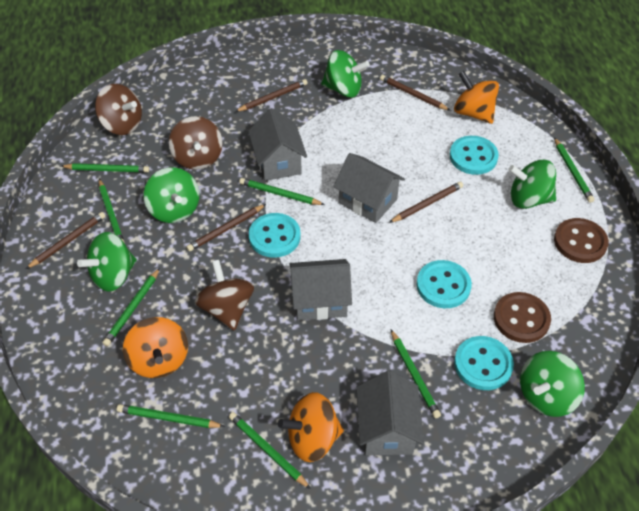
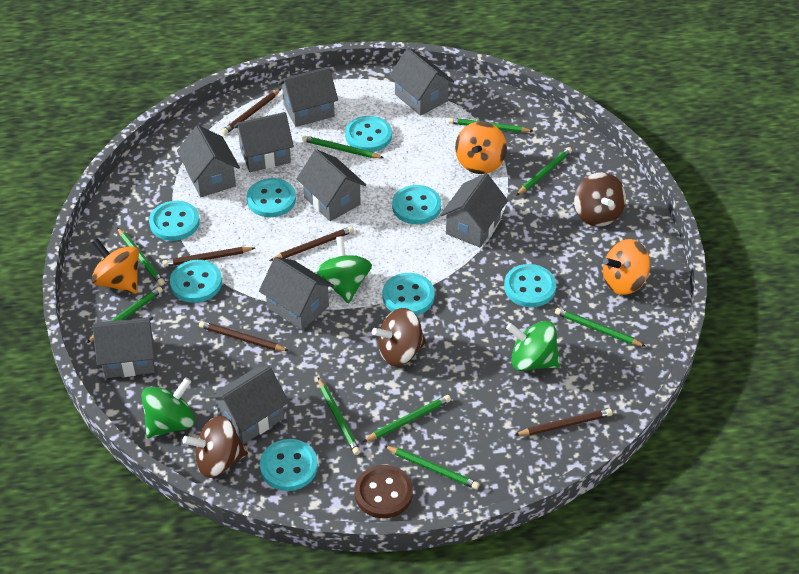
brown button: 2 -> 1
green pencil: 8 -> 9
green spinning top: 5 -> 3
grey house: 4 -> 9
turquoise button: 4 -> 8

